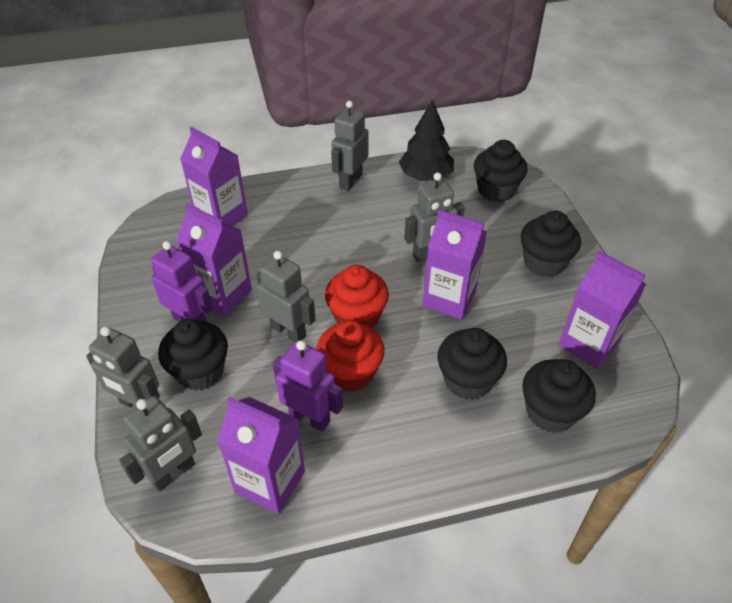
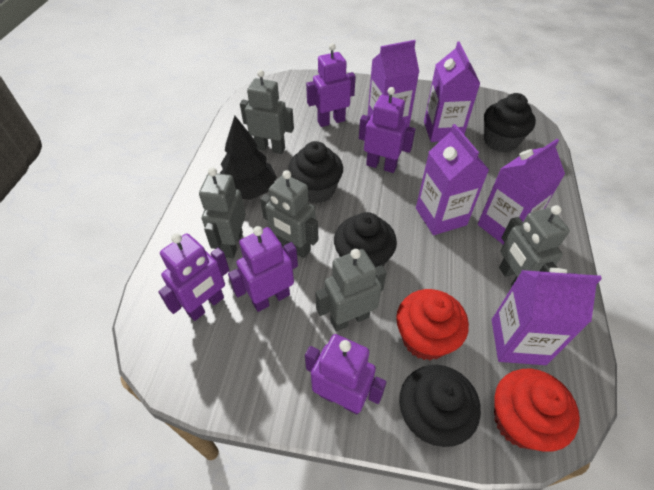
black cupcake: 5 -> 4
purple robot: 2 -> 5

